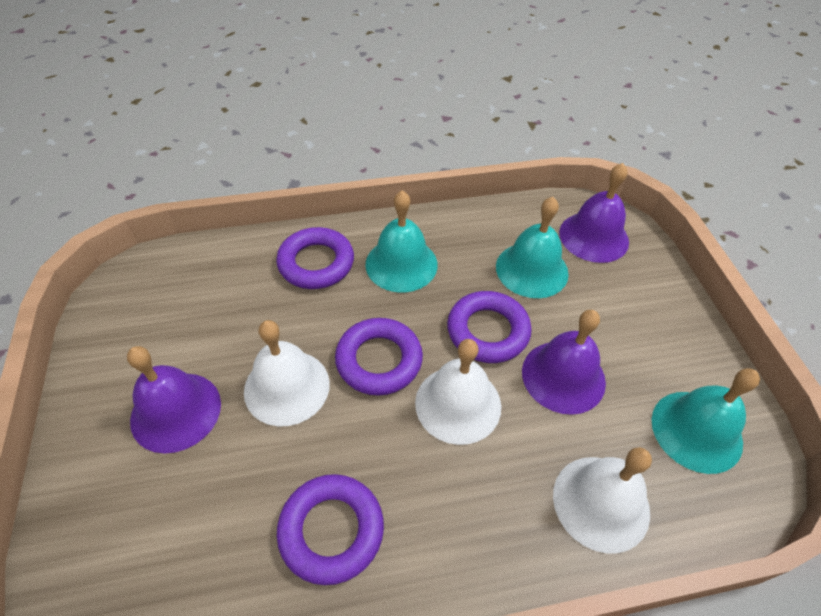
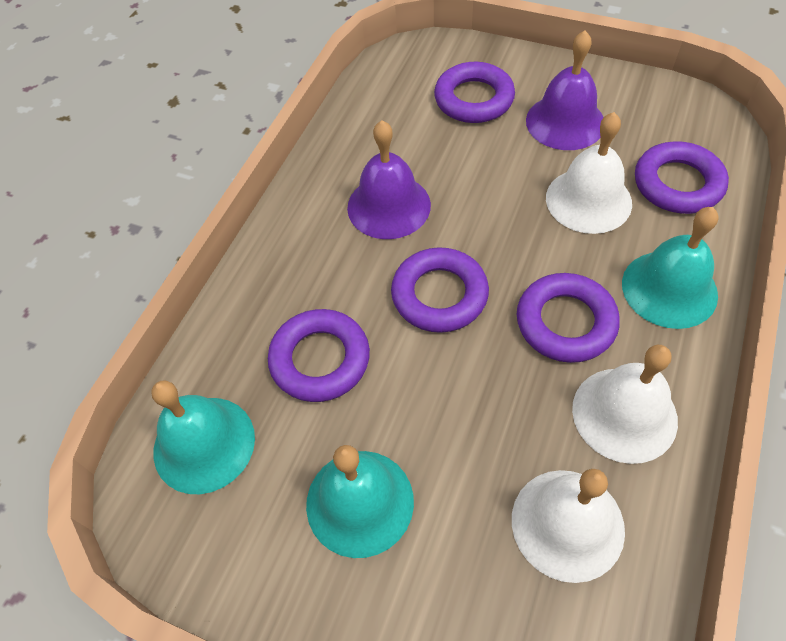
purple bell: 3 -> 2
purple ring: 4 -> 5

